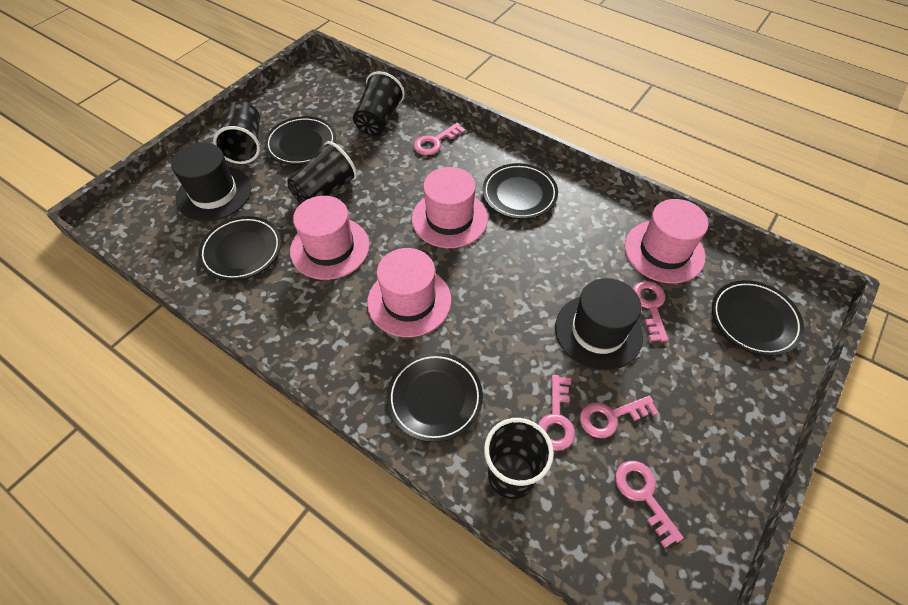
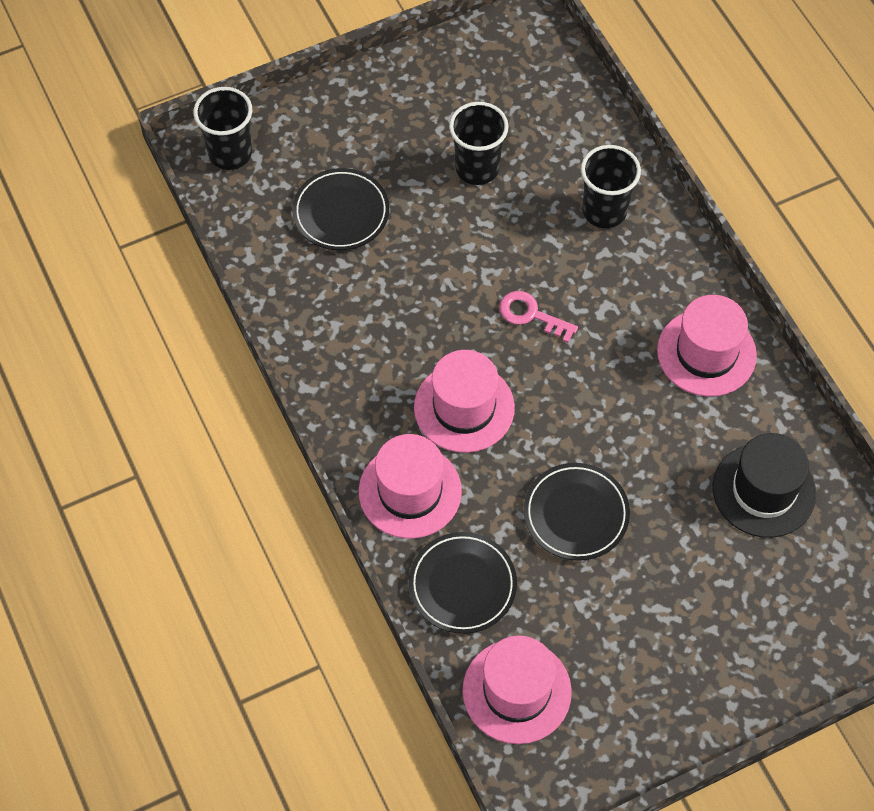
black cup: 4 -> 3
black hat: 2 -> 1
black plate: 5 -> 3
pink key: 5 -> 1

